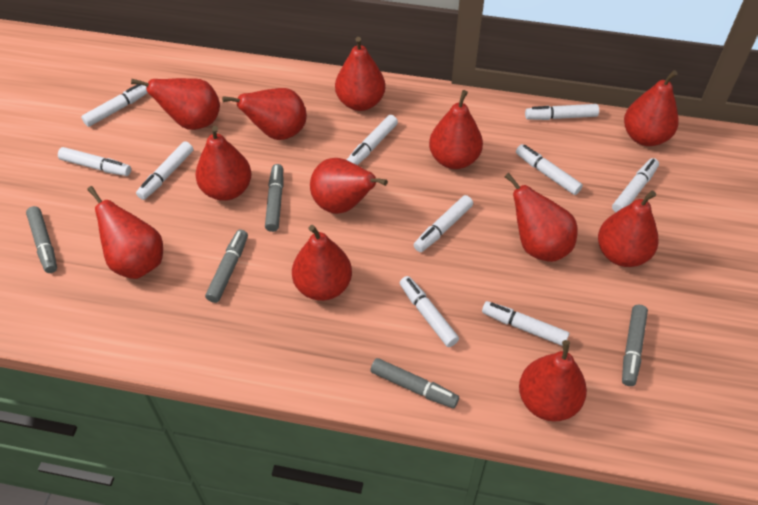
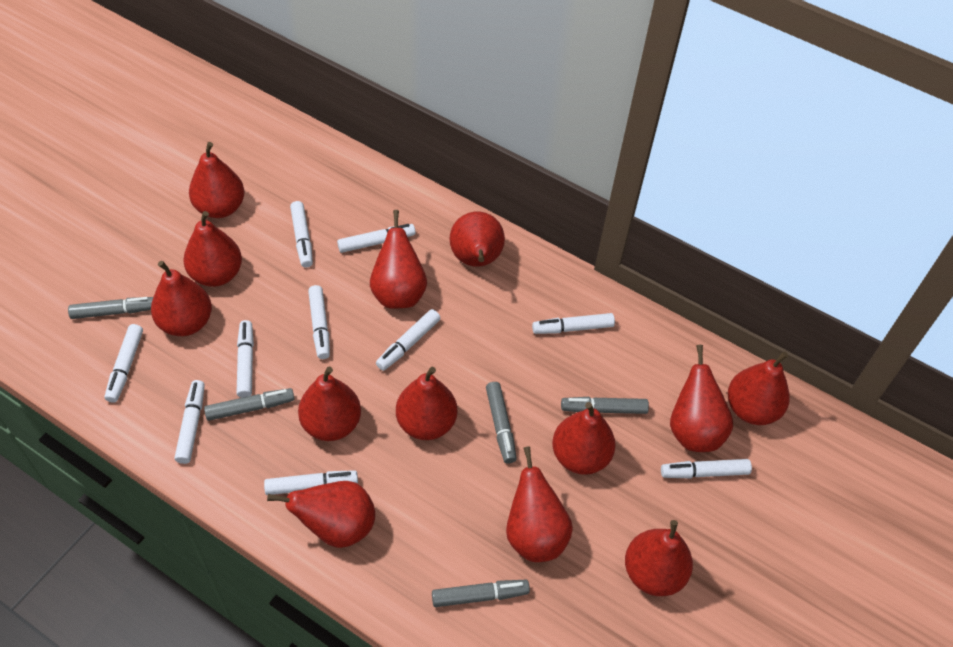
red pear: 12 -> 13

